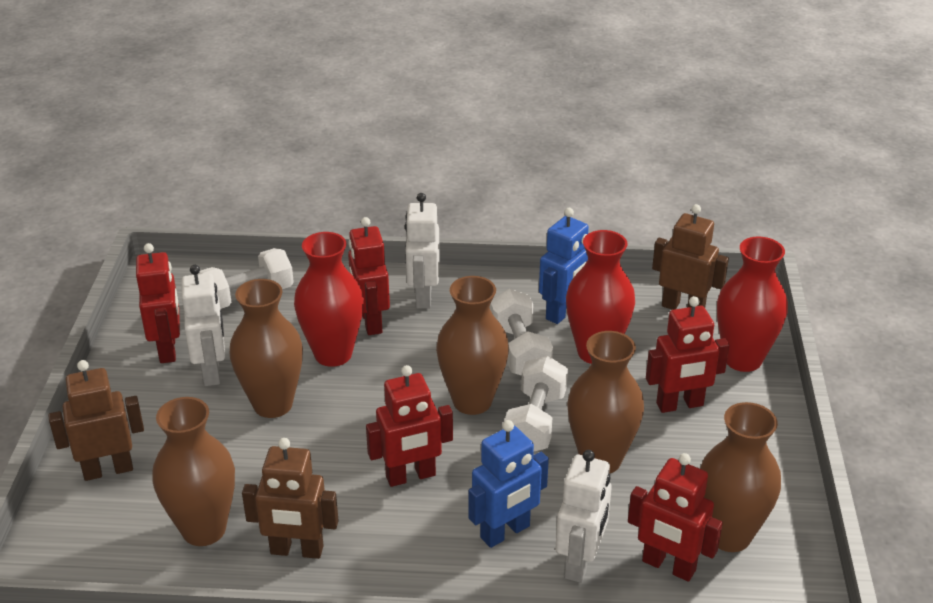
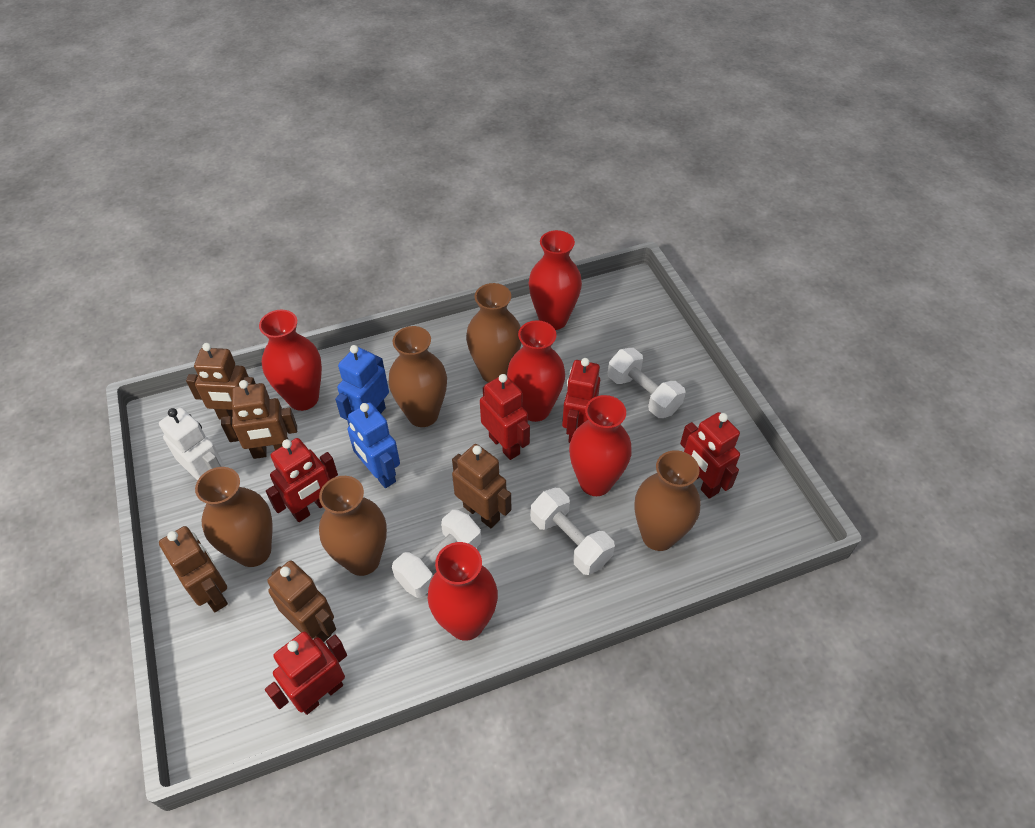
brown robot: 3 -> 5
red vase: 3 -> 5
white robot: 3 -> 1

